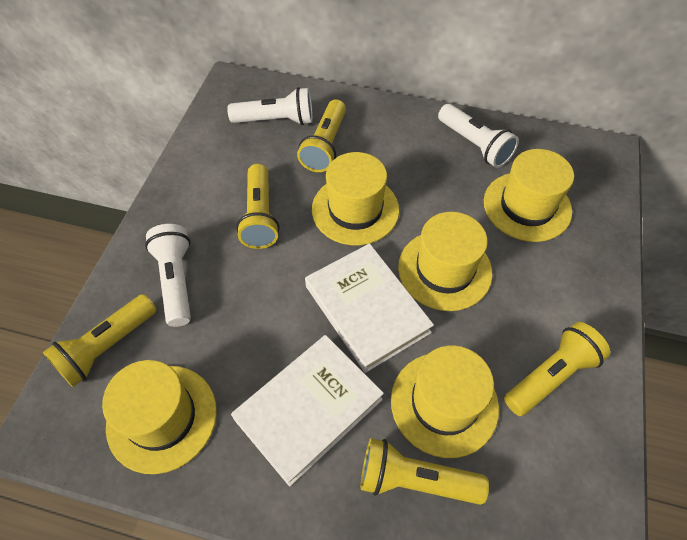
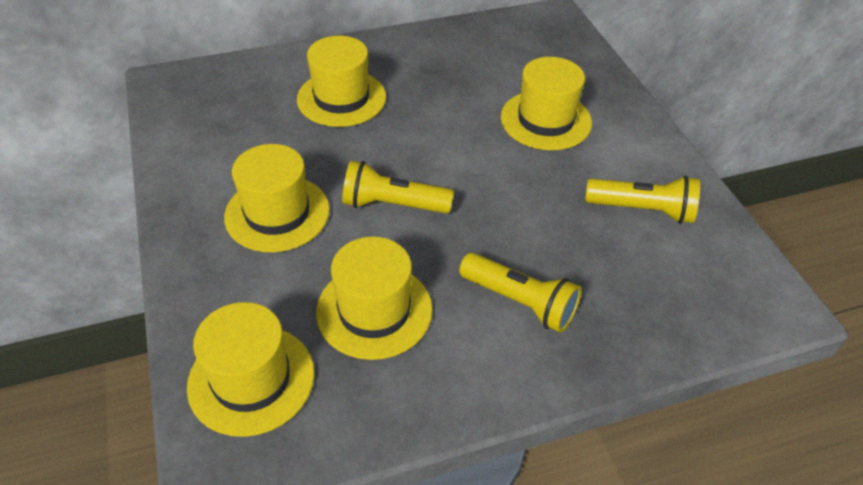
white book: 2 -> 0
white flashlight: 3 -> 0
yellow flashlight: 5 -> 3

